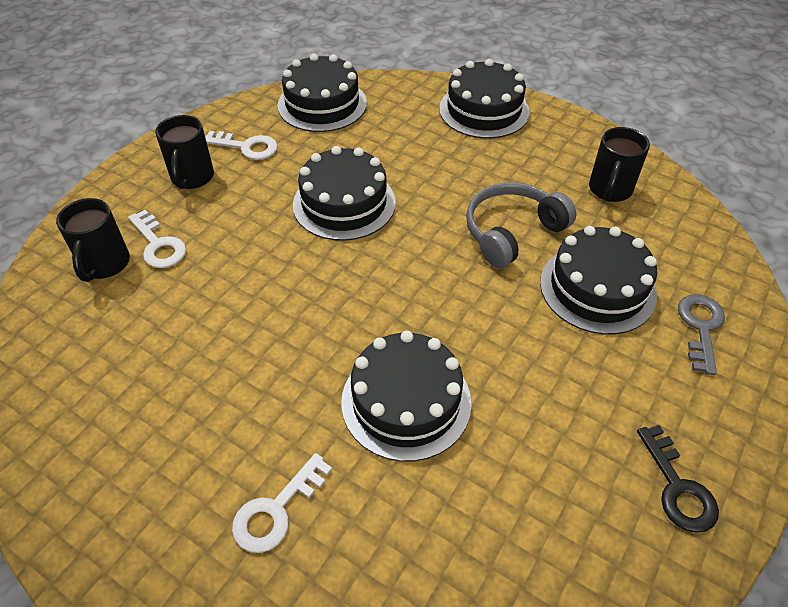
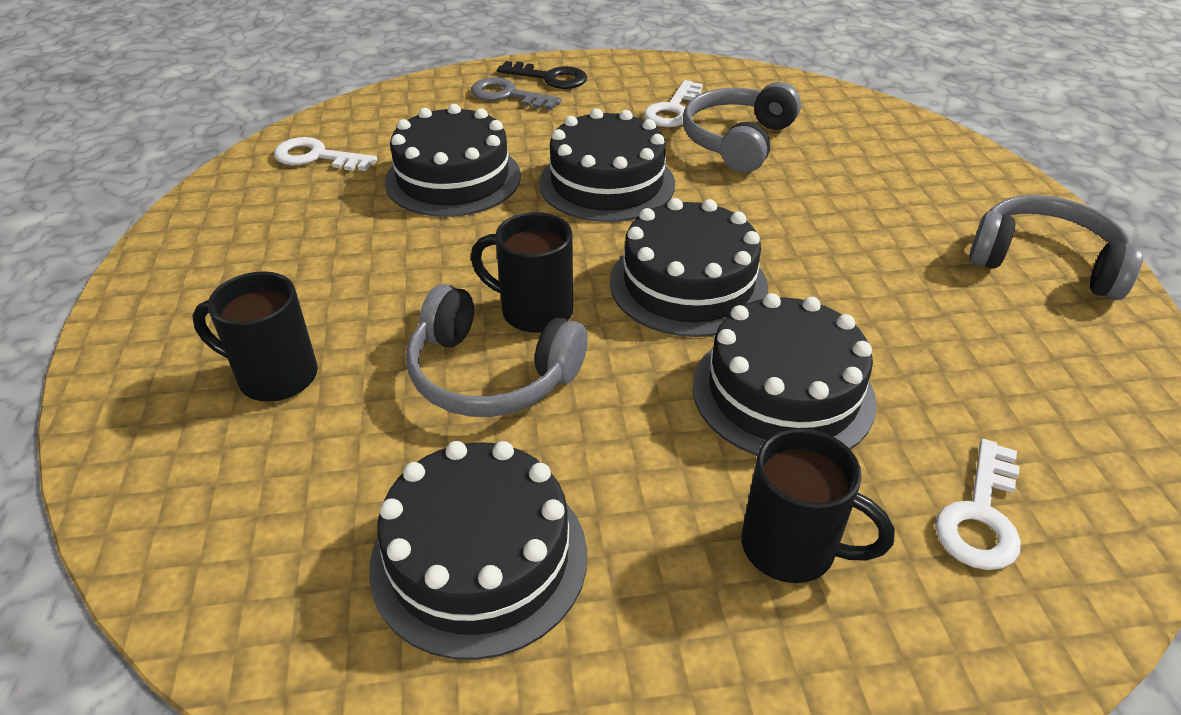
grey headphones: 1 -> 3

